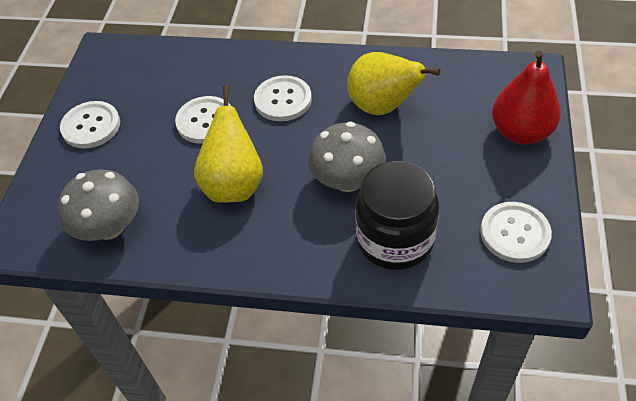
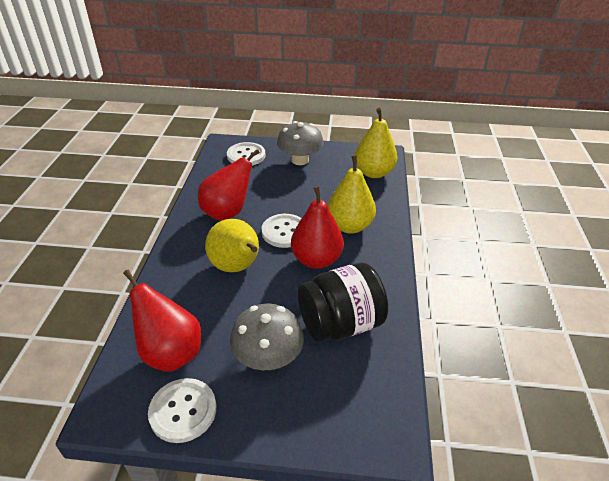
red pear: 1 -> 3
white button: 4 -> 3
yellow pear: 2 -> 3

